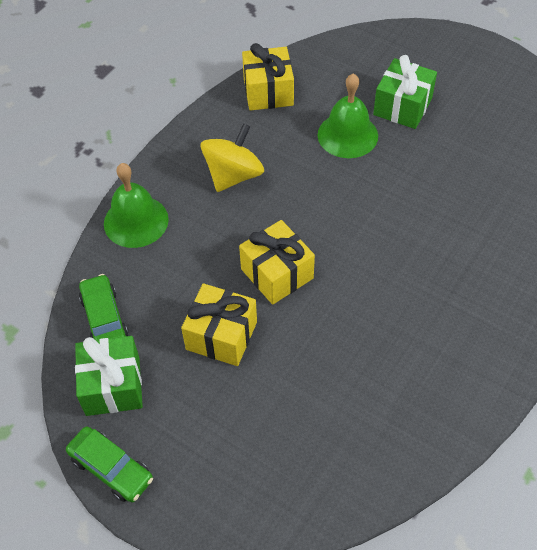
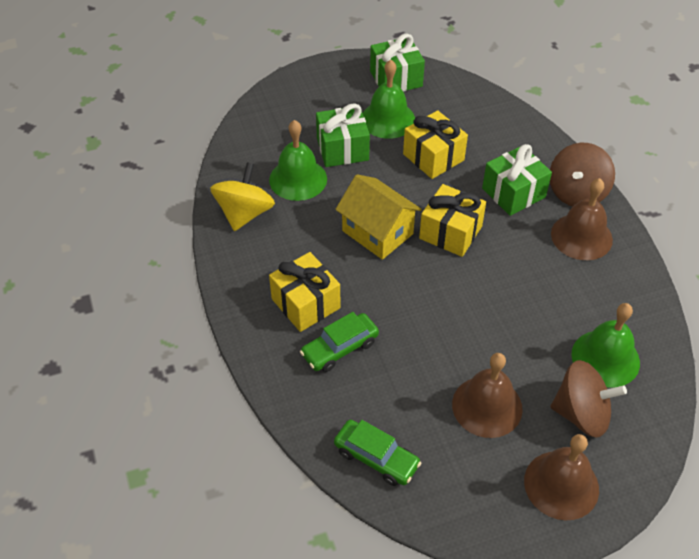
brown bell: 0 -> 3
brown spinning top: 0 -> 2
green bell: 2 -> 3
green gift: 2 -> 3
yellow house: 0 -> 1

